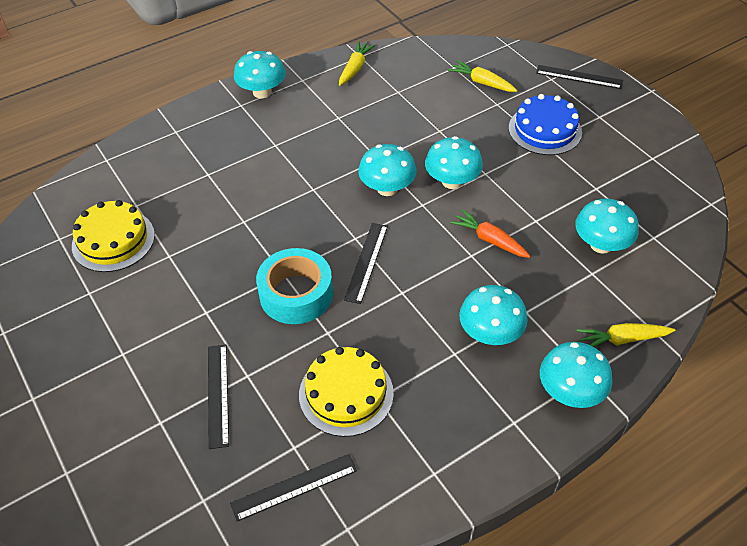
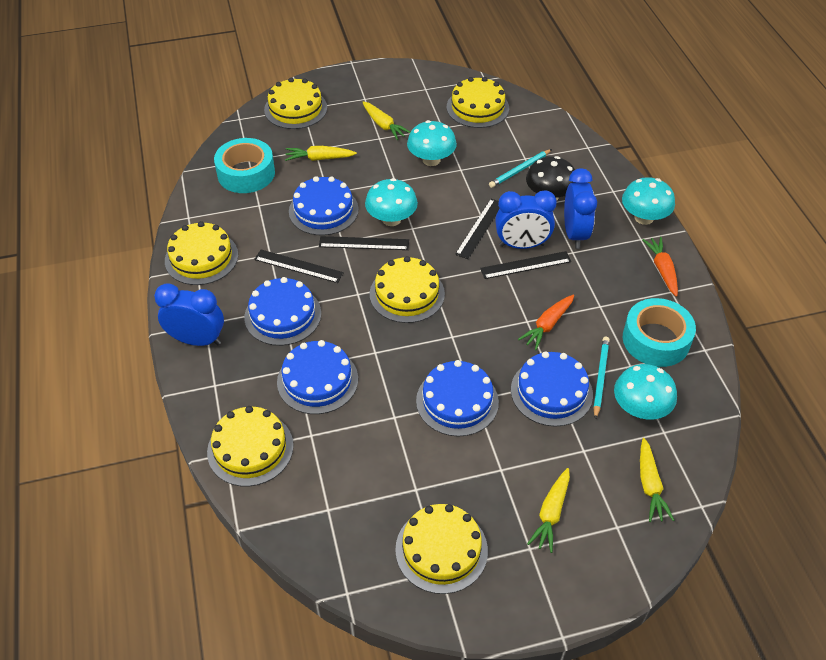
black mushroom: 0 -> 1
blue cake: 1 -> 5
blue clock: 0 -> 3
orange carrot: 1 -> 2
turquoise mushroom: 6 -> 4
turquoise pencil: 0 -> 2
turquoise tape: 1 -> 2
yellow cake: 2 -> 6
yellow carrot: 3 -> 4

